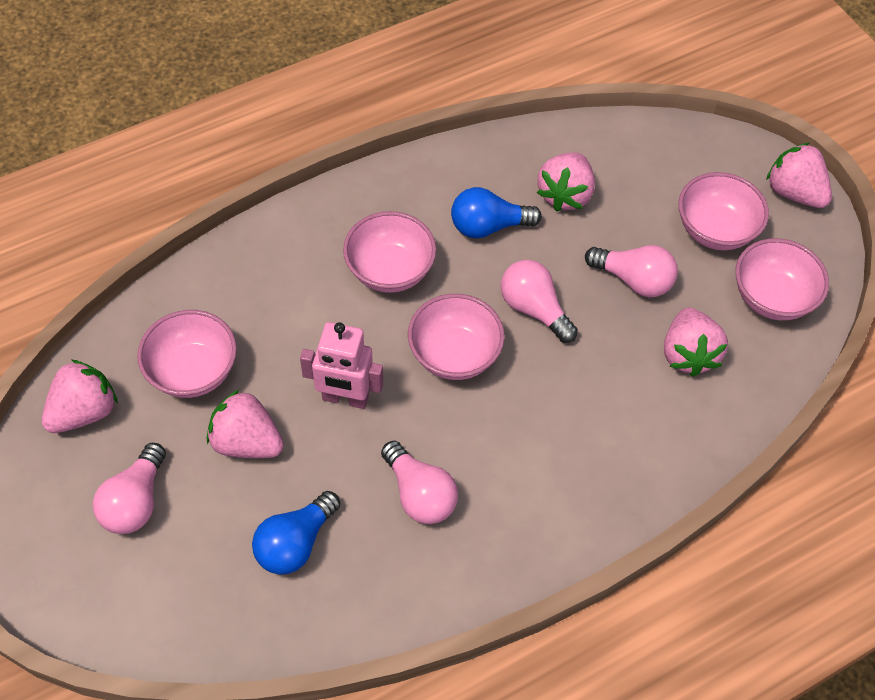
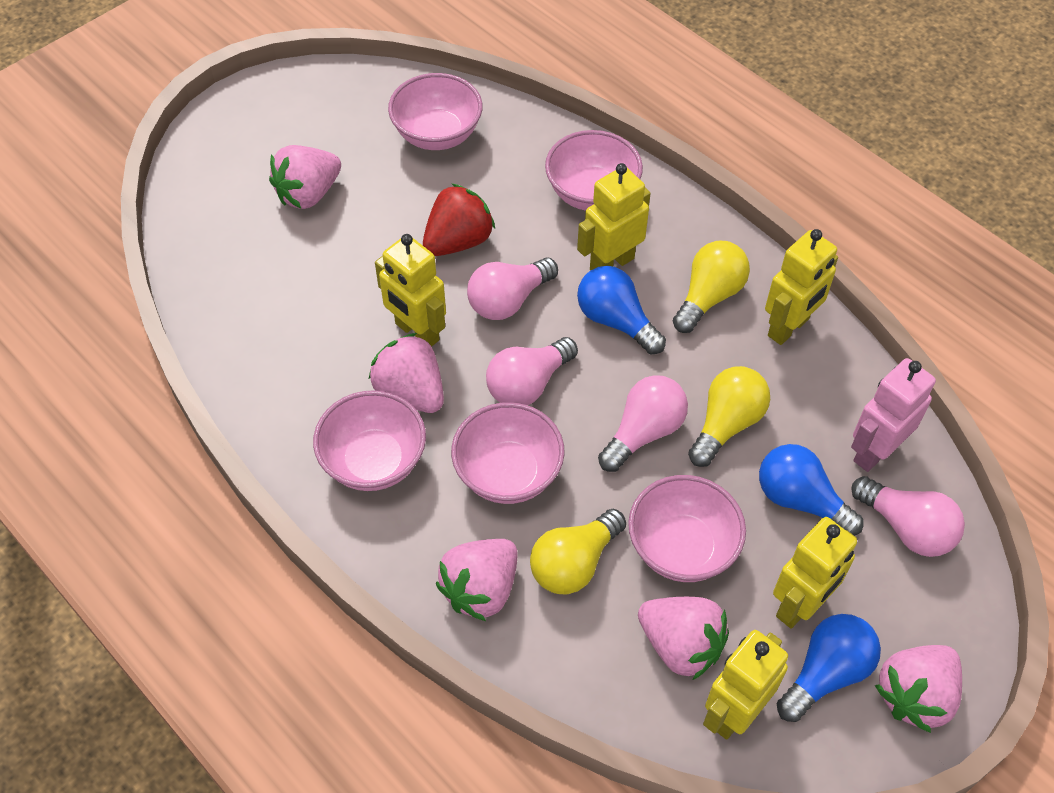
blue light bulb: 2 -> 3
red strawberry: 0 -> 1
yellow light bulb: 0 -> 3
yellow robot: 0 -> 5

